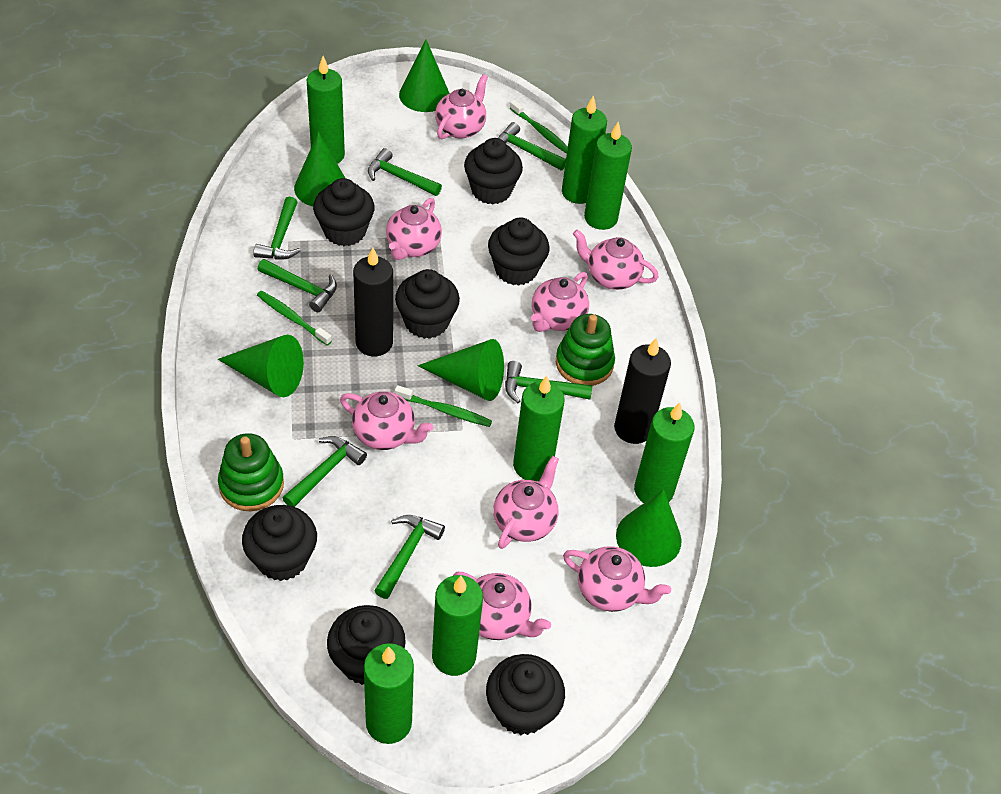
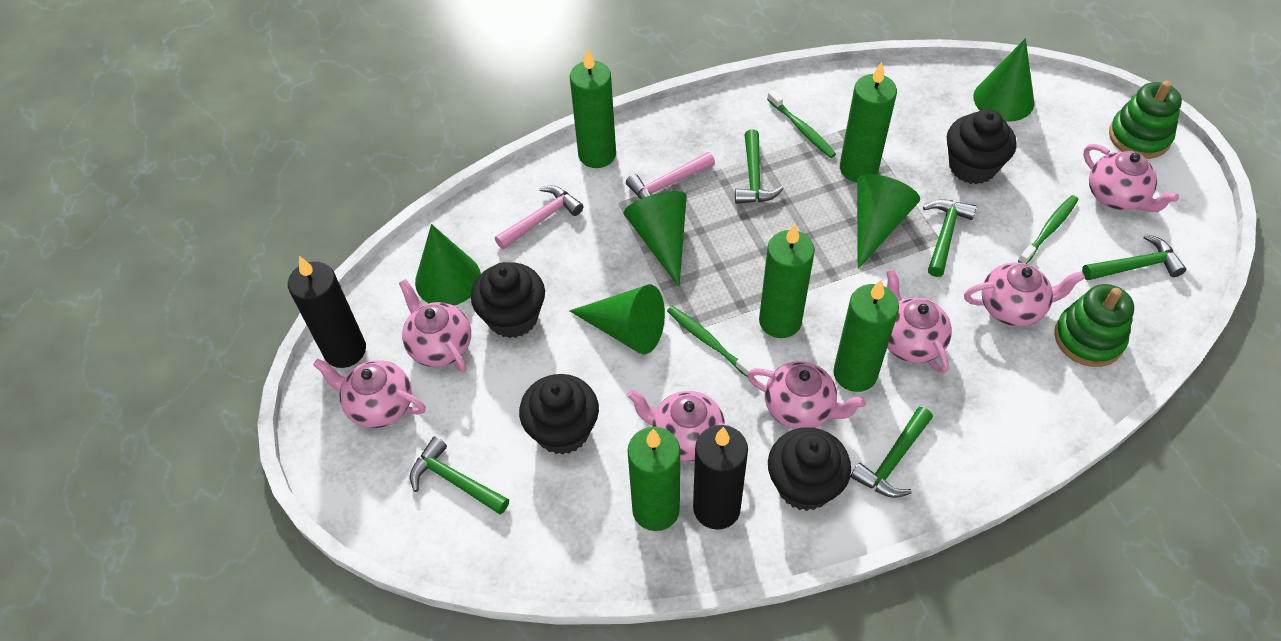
black cupcake: 7 -> 4
green candle: 7 -> 5
green hammer: 7 -> 5
pink hammer: 0 -> 2
pink teapot: 8 -> 7

